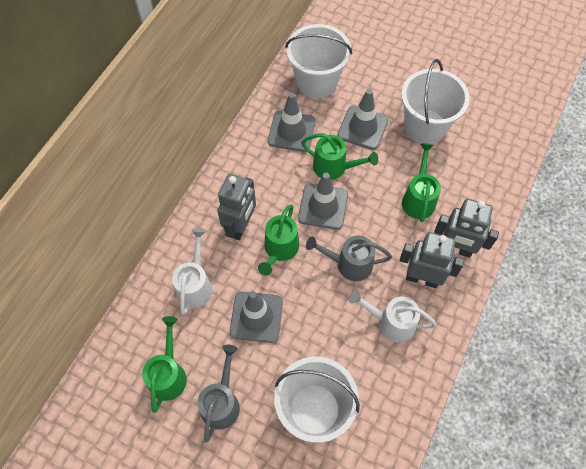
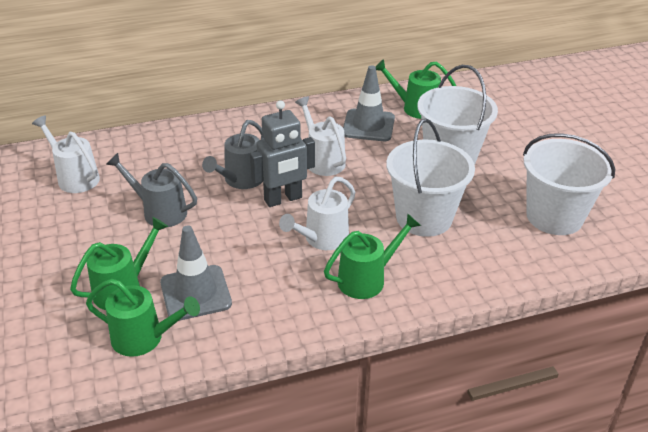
grey robot: 3 -> 1
grey traffic cone: 4 -> 2
white watering can: 2 -> 3

